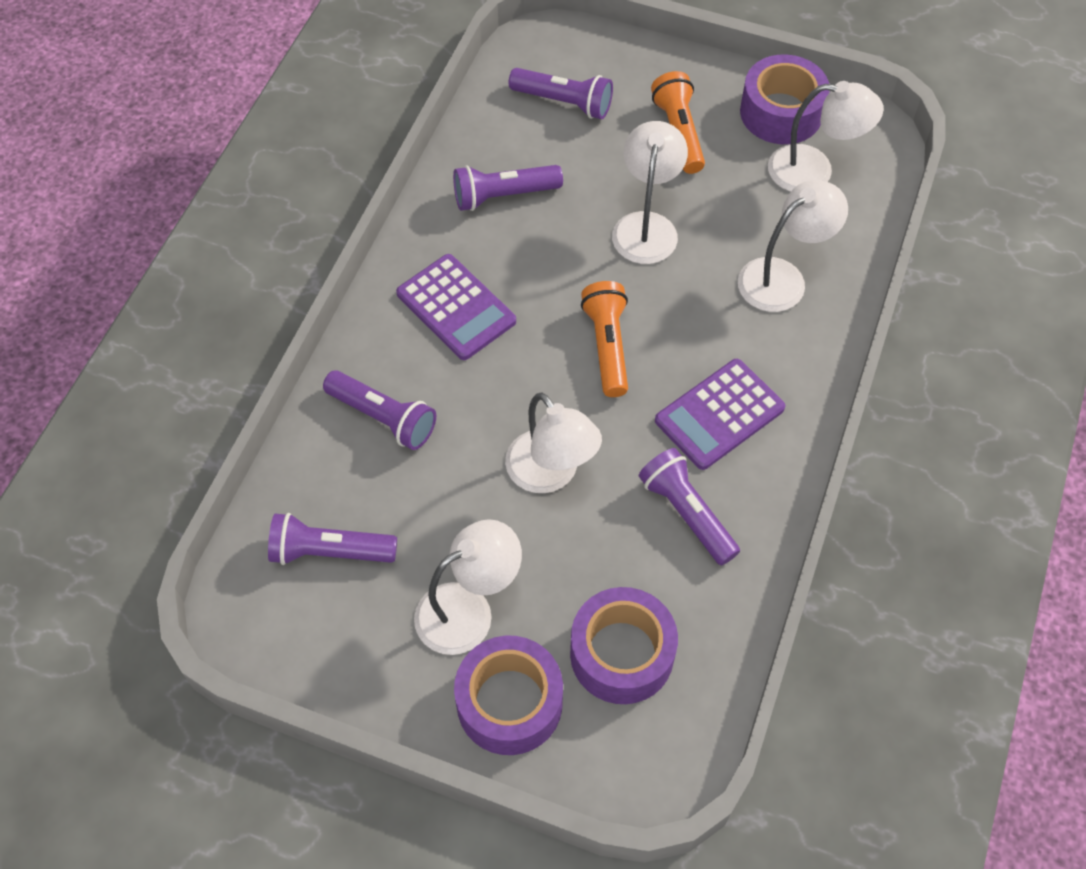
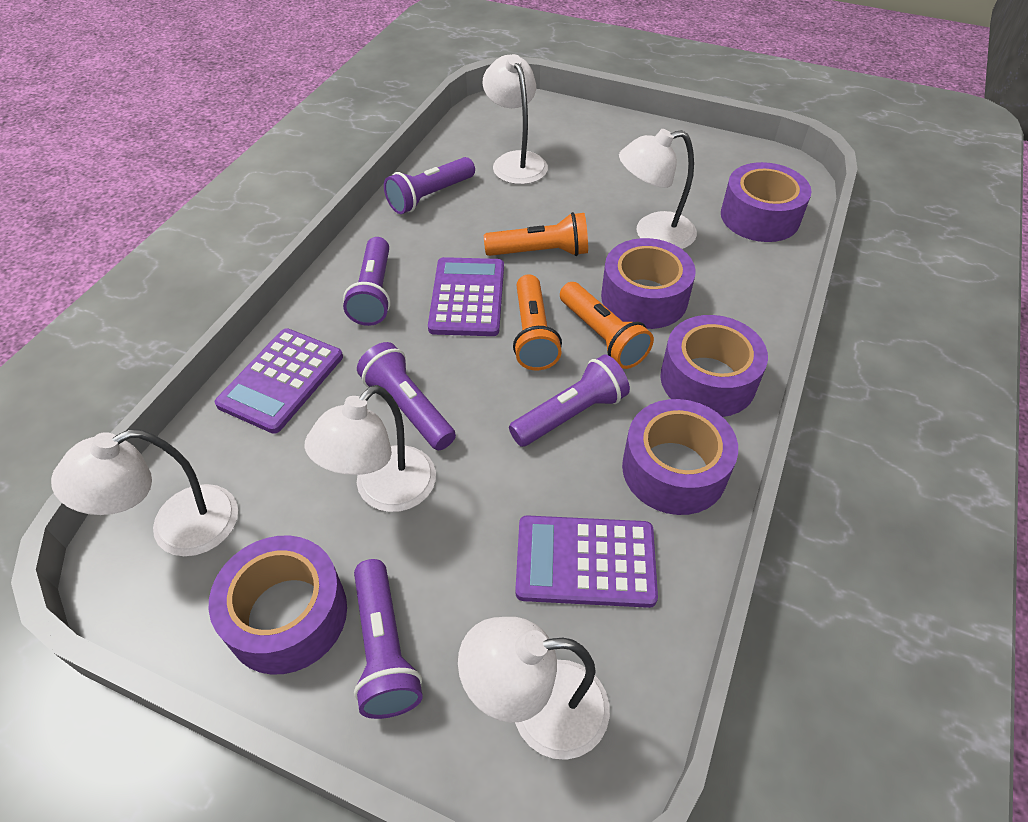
orange flashlight: 2 -> 3
purple calculator: 2 -> 3
purple tape: 3 -> 5

